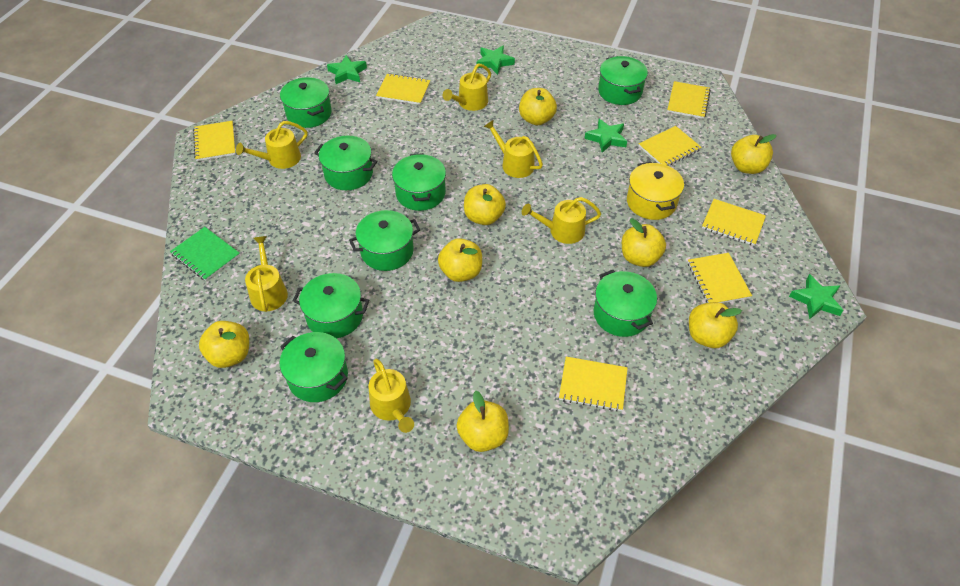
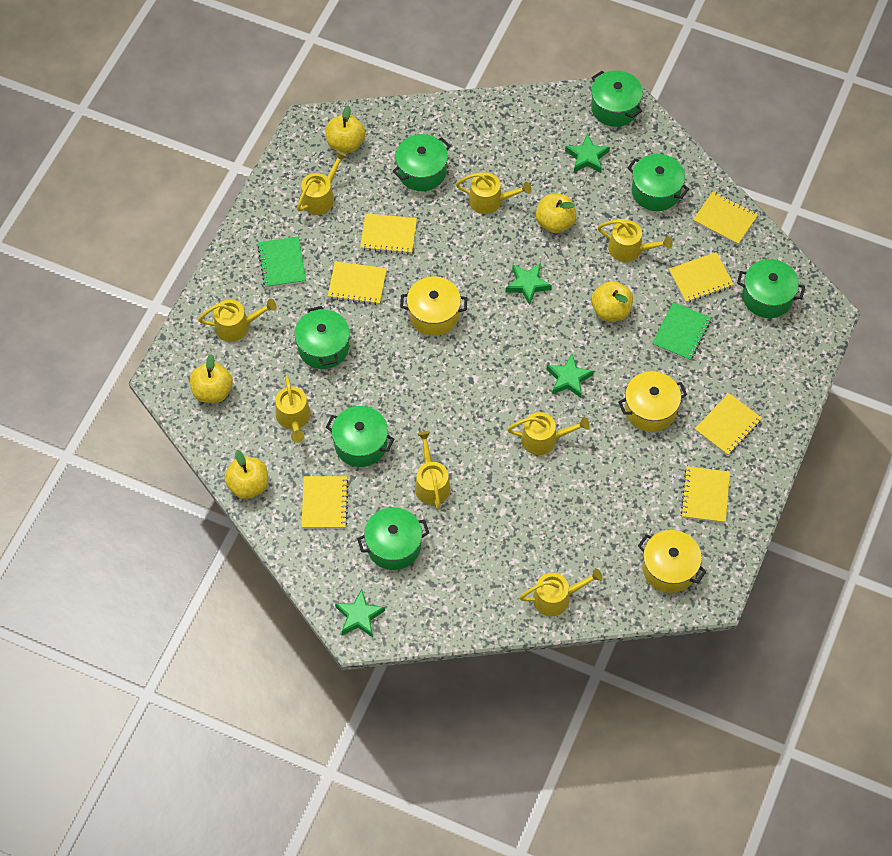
green notebook: 1 -> 2
green pot: 8 -> 7
yellow apple: 8 -> 5
yellow pot: 1 -> 3
yellow watering can: 6 -> 8

